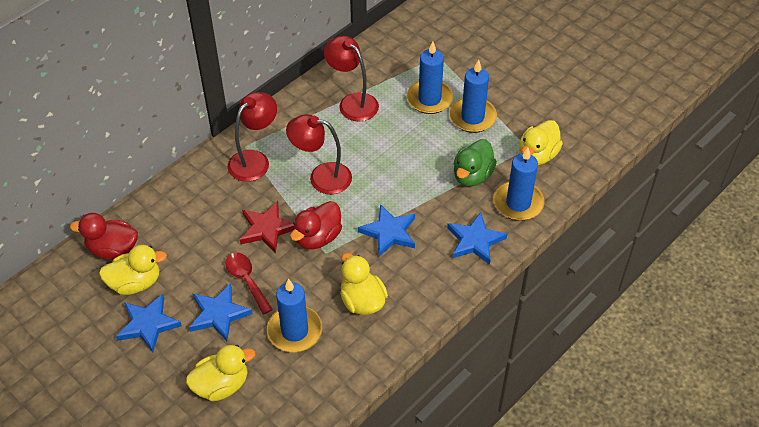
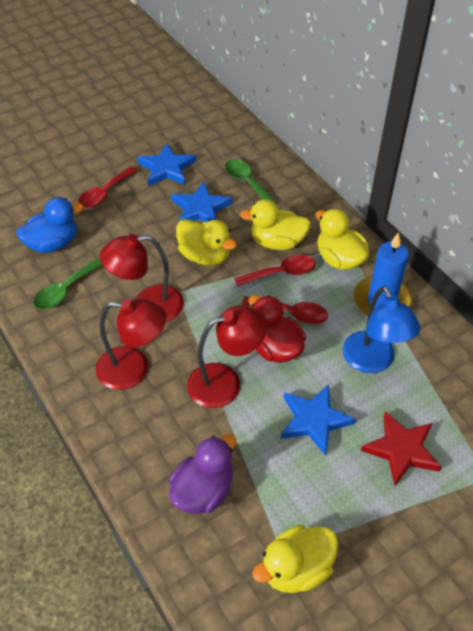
blue candle: 4 -> 1
blue duck: 0 -> 1
blue lamp: 0 -> 1
blue star: 4 -> 3
green duck: 1 -> 0
green spoon: 0 -> 2
purple duck: 0 -> 1
red duck: 2 -> 1
red spoon: 1 -> 3

